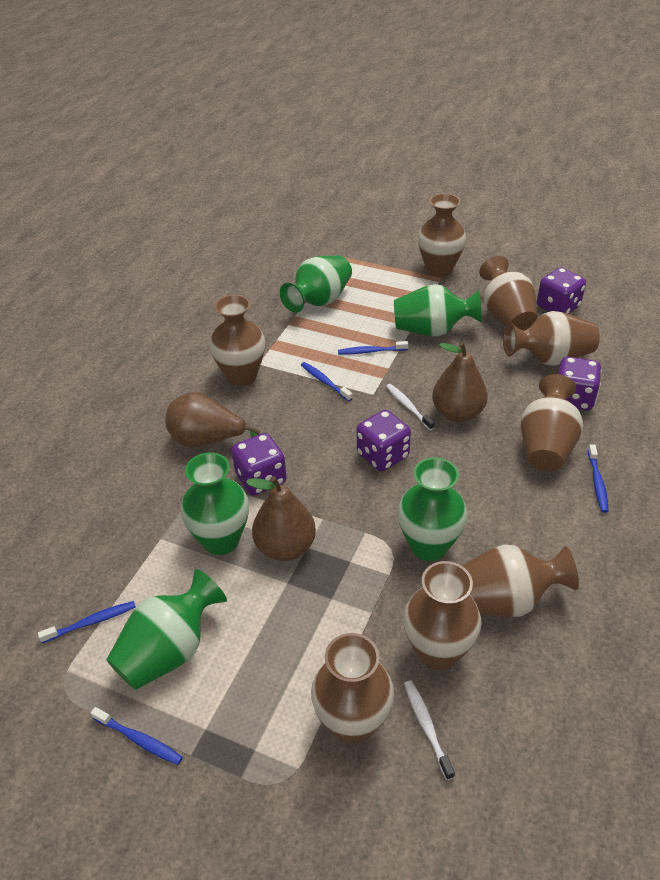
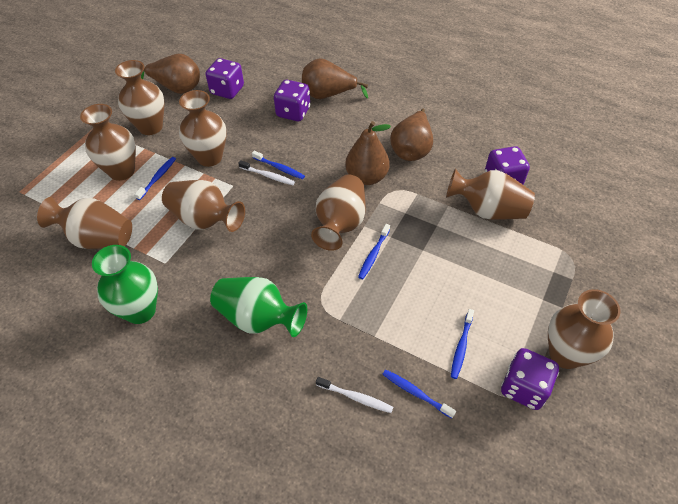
brown pear: 3 -> 4
green vase: 5 -> 2

